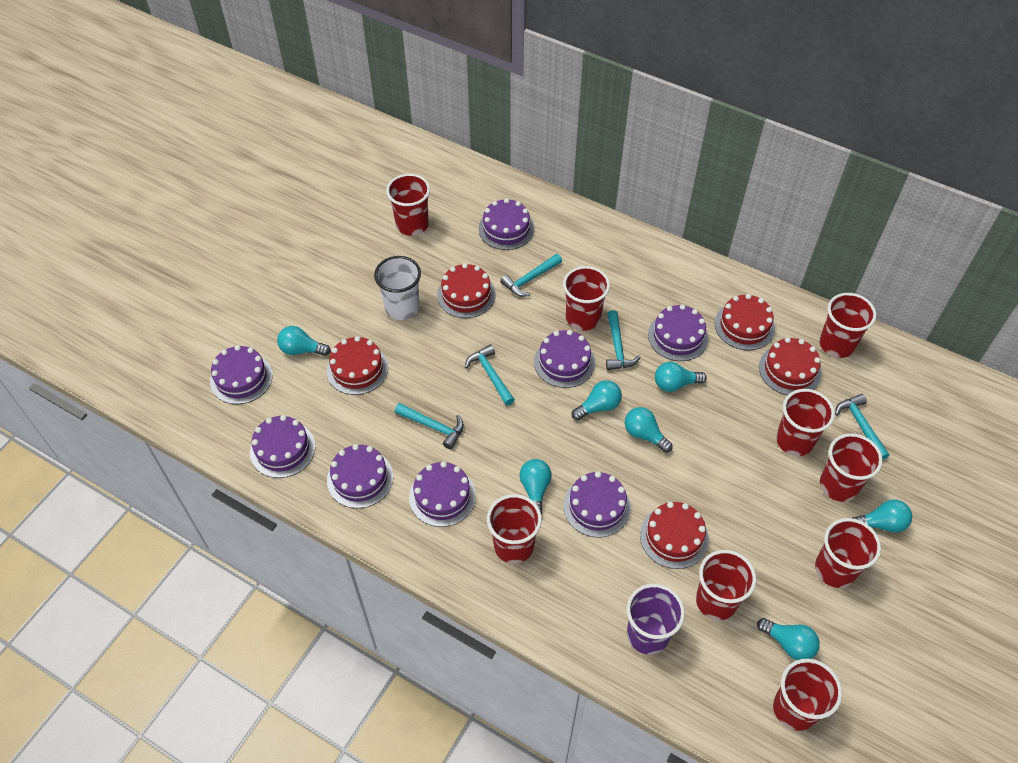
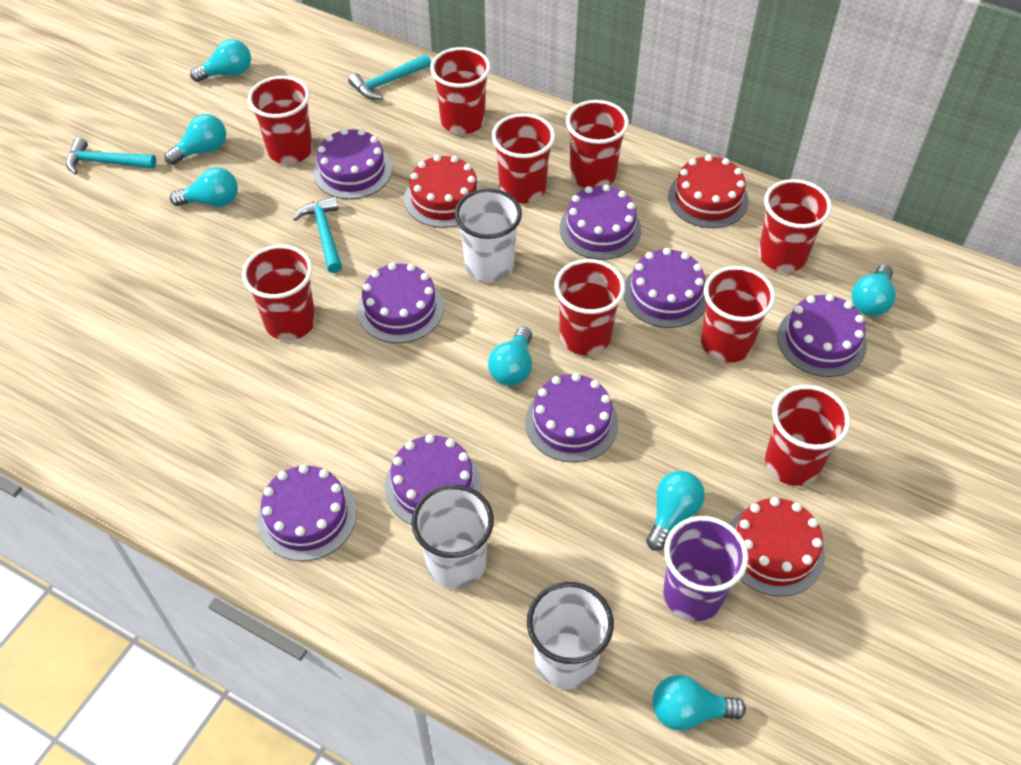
red cake: 5 -> 3
turquoise hammer: 5 -> 3
white cup: 1 -> 3

